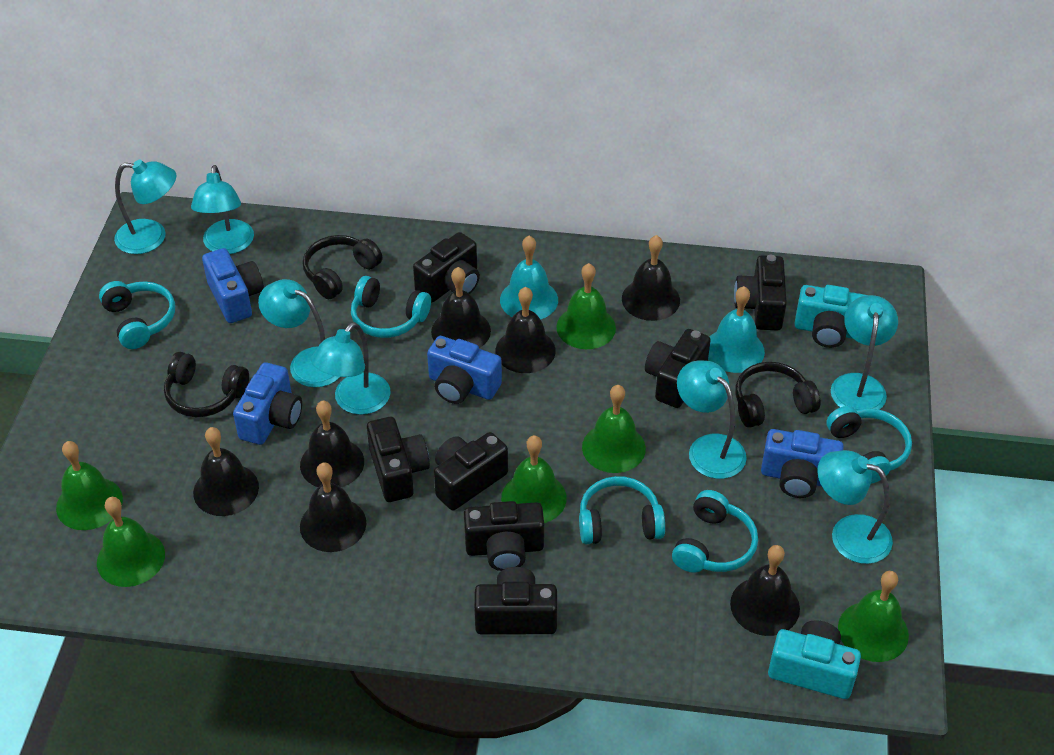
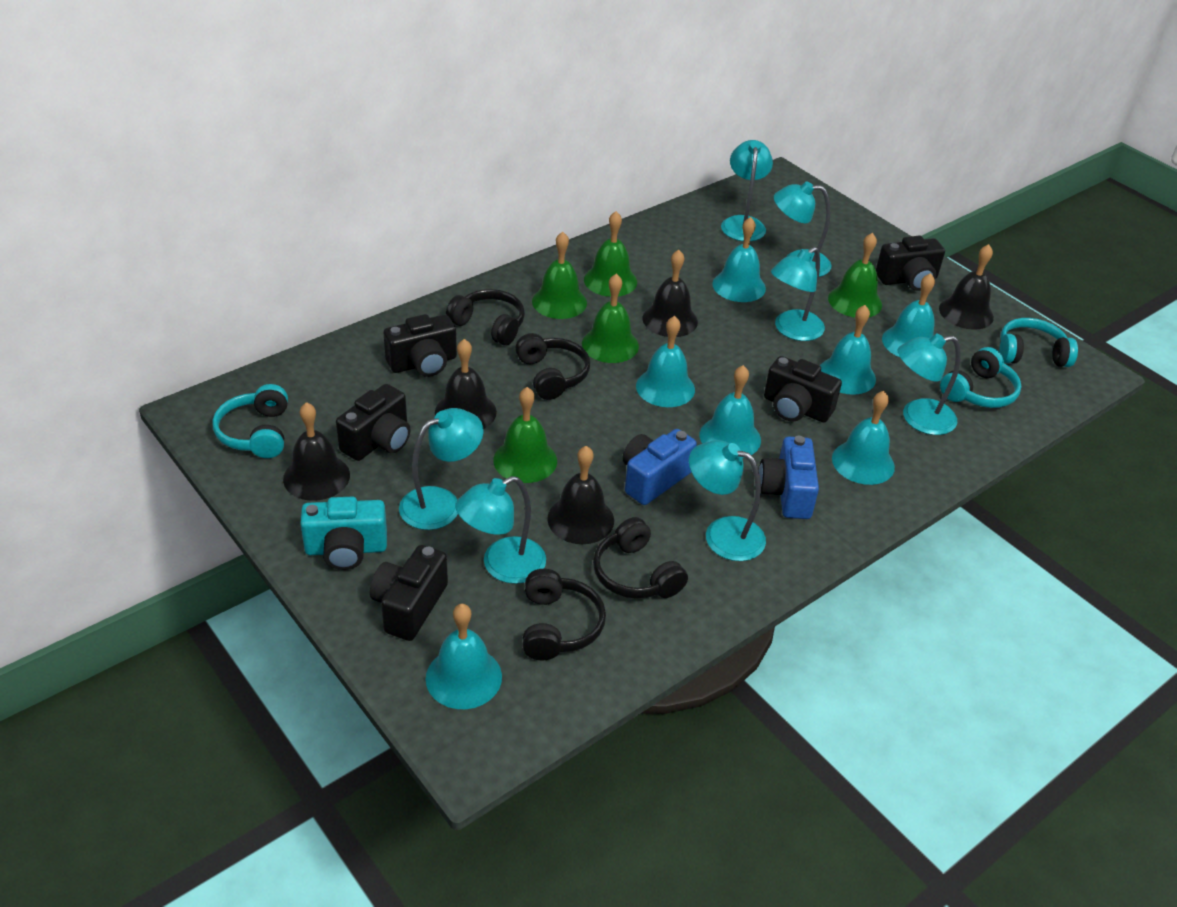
black bell: 7 -> 5
black camera: 7 -> 5
black headphones: 3 -> 4
blue camera: 4 -> 2
green bell: 6 -> 5
turquoise bell: 2 -> 7
turquoise camera: 2 -> 1
turquoise headphones: 5 -> 3

